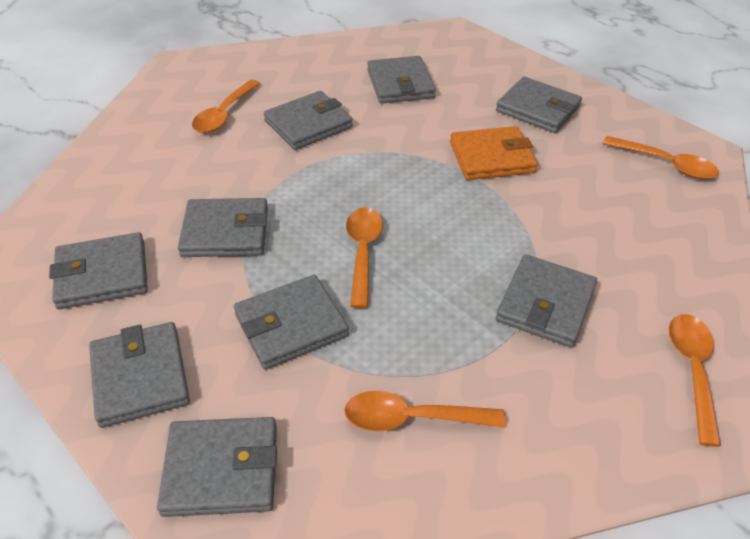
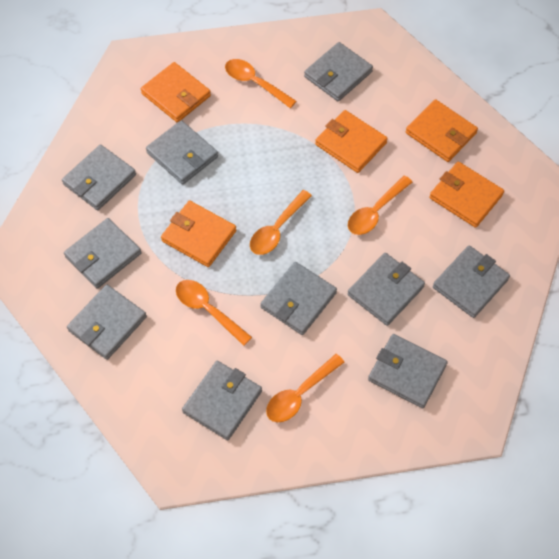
grey wallet: 9 -> 10
orange wallet: 1 -> 5

